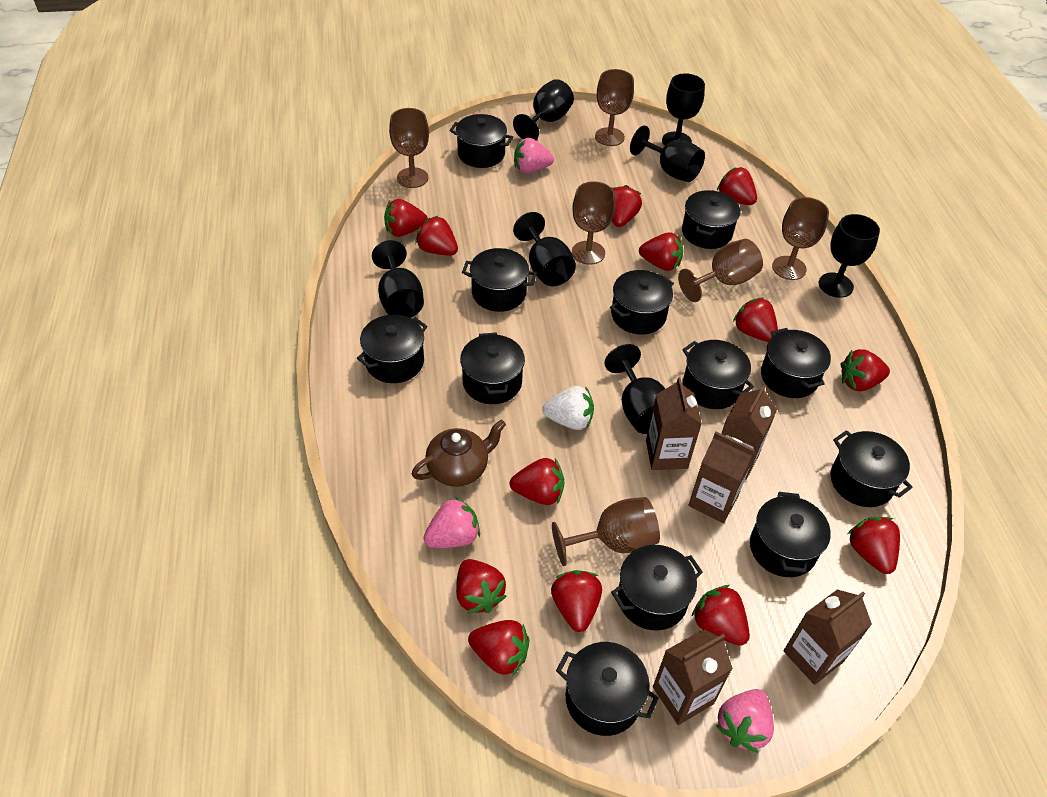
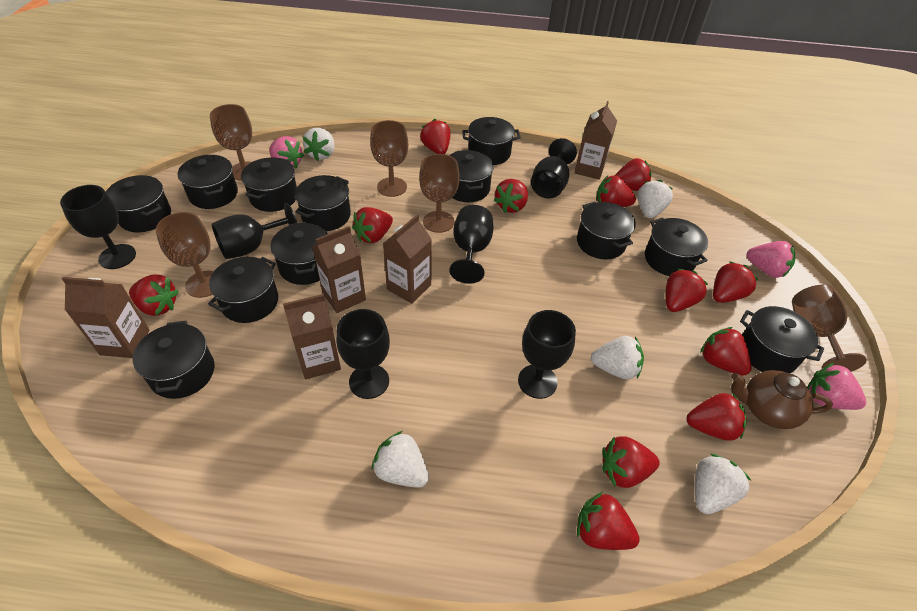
black goblet: 7 -> 6
brown goblet: 6 -> 5
red strawberry: 13 -> 12
white strawberry: 1 -> 5

